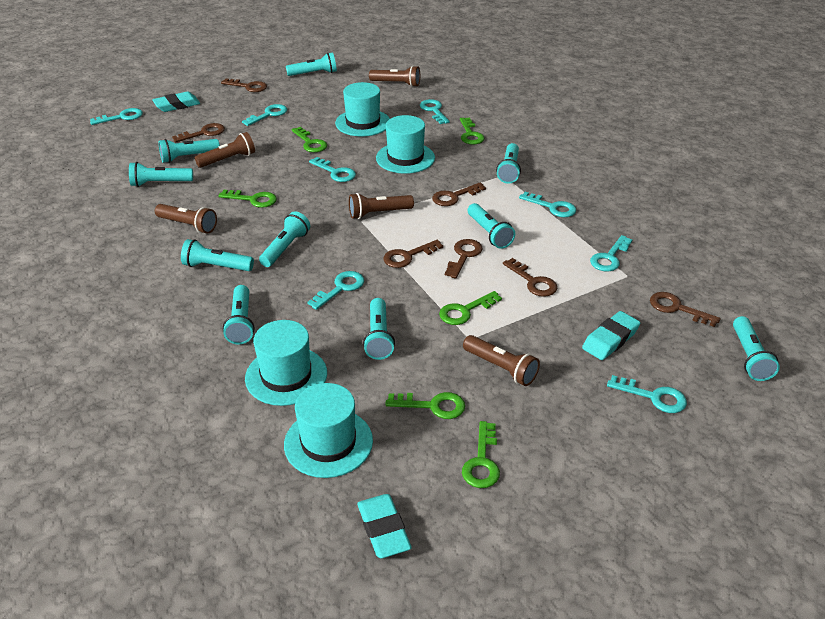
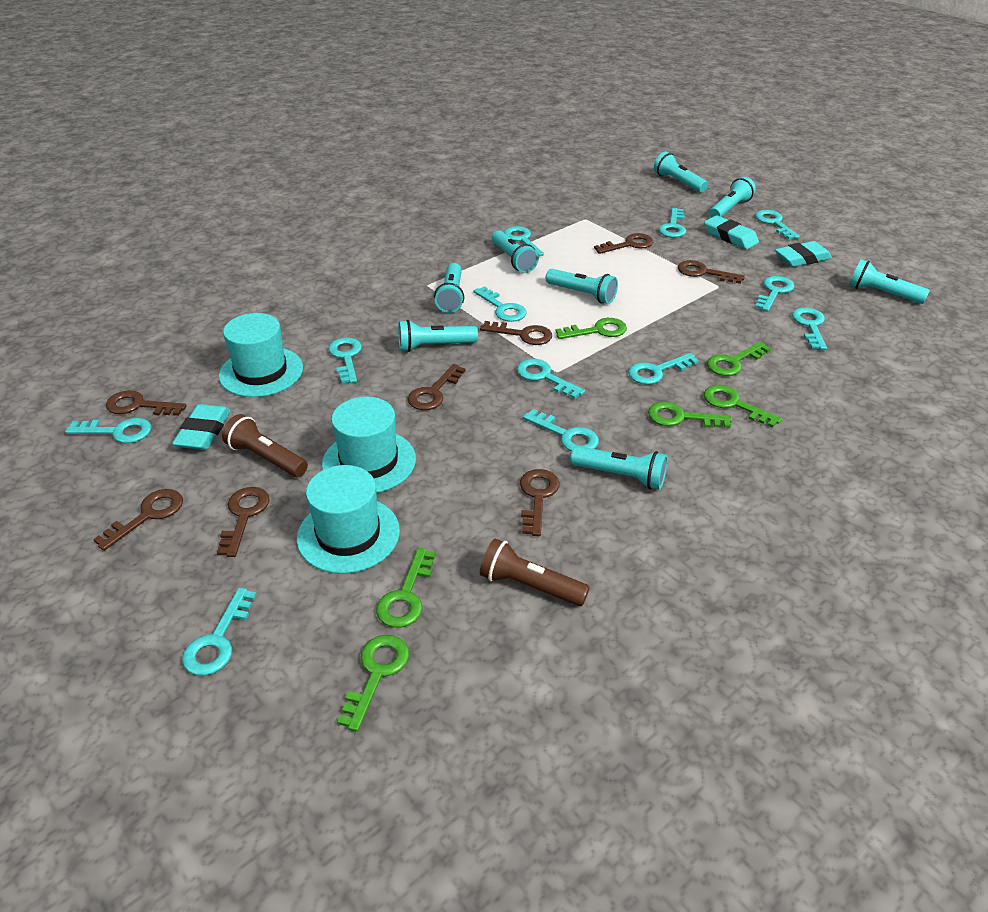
brown flashlight: 5 -> 2
brown key: 7 -> 8
turquoise flashlight: 10 -> 8
turquoise hat: 4 -> 3
turquoise key: 8 -> 12

